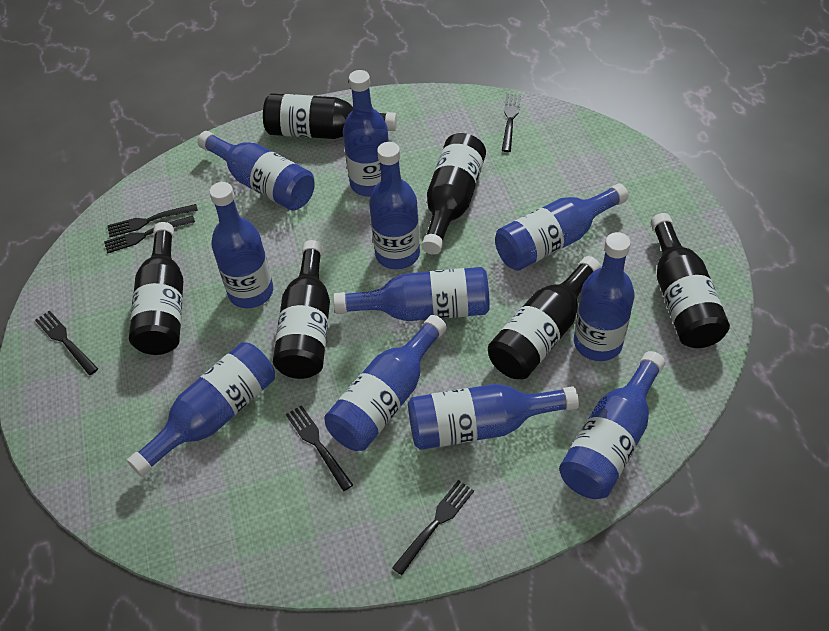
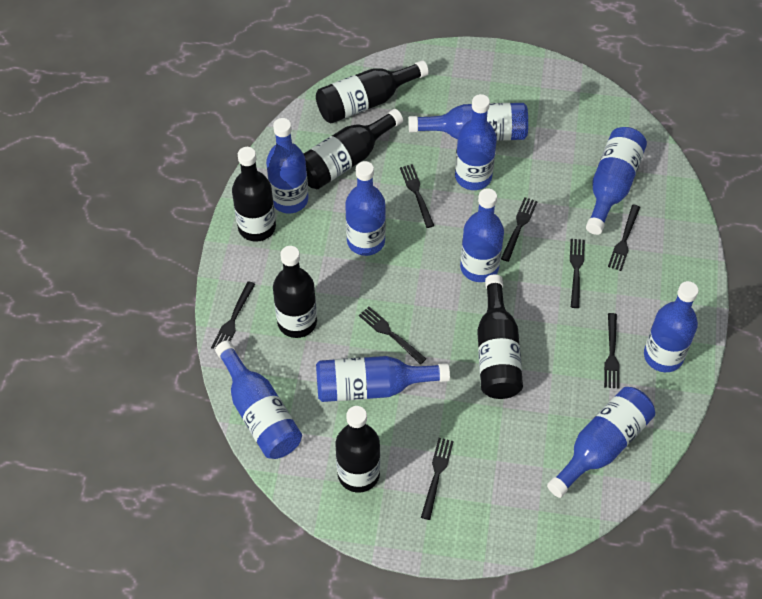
black fork: 6 -> 8
blue bottle: 11 -> 10

